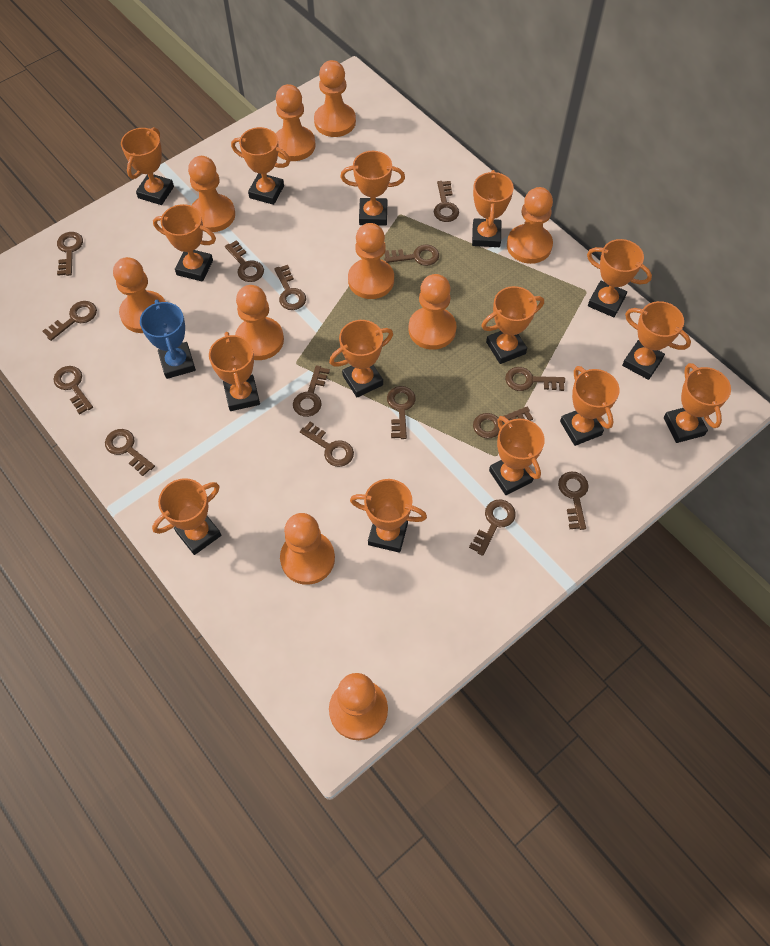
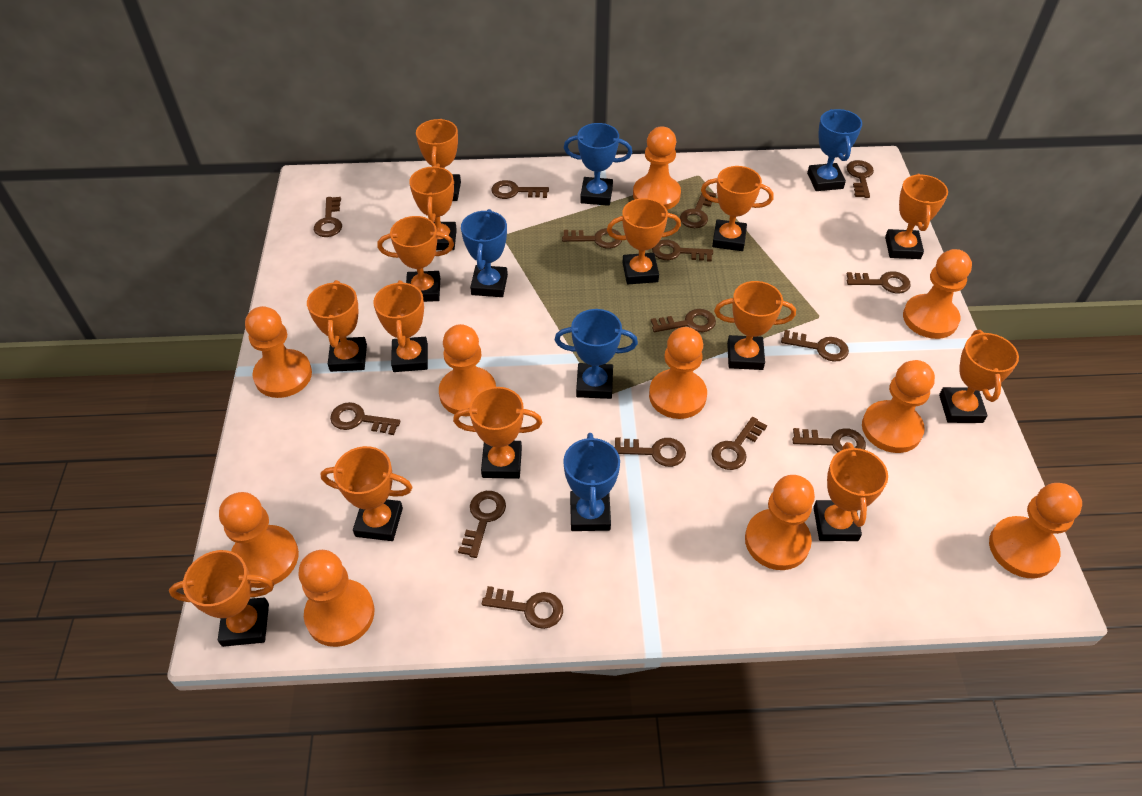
blue trophy: 1 -> 5
orange trophy: 15 -> 14

